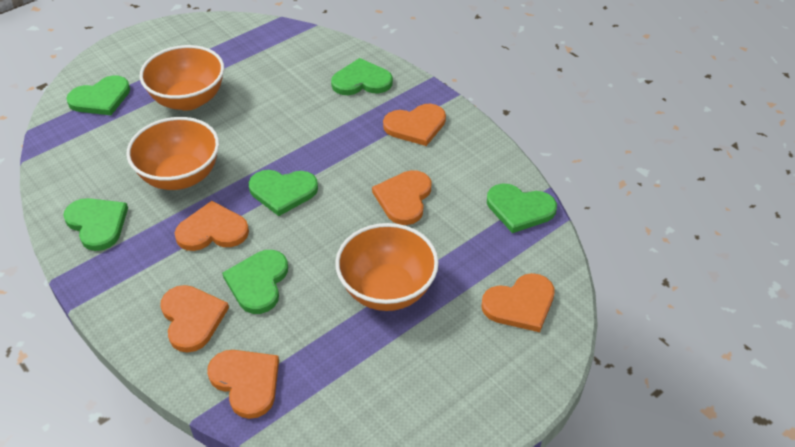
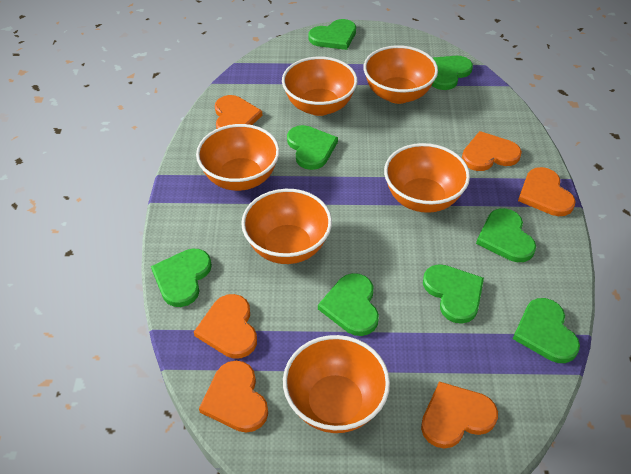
green heart: 6 -> 8
orange bowl: 3 -> 6

